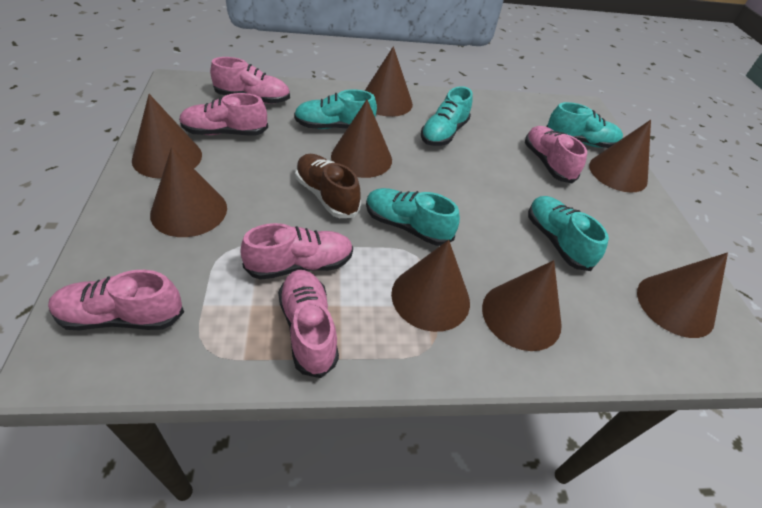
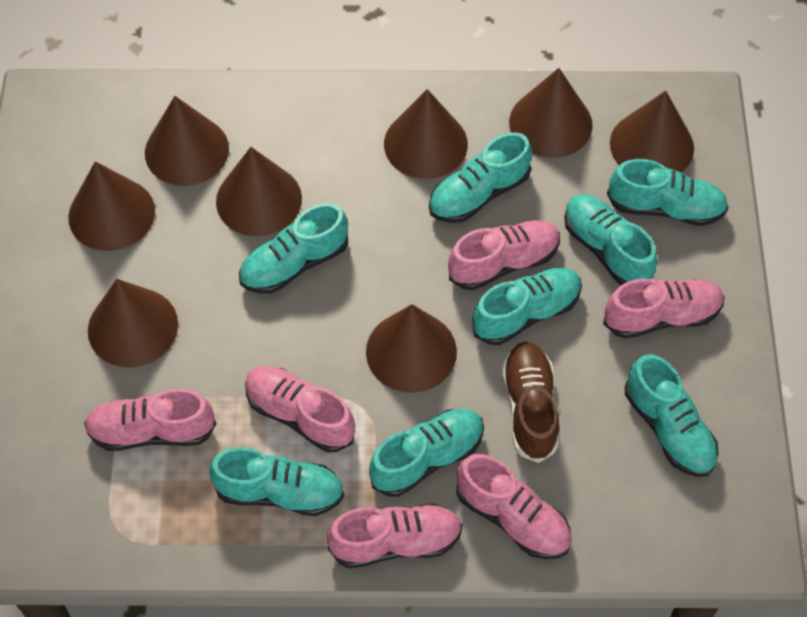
turquoise shoe: 5 -> 8

